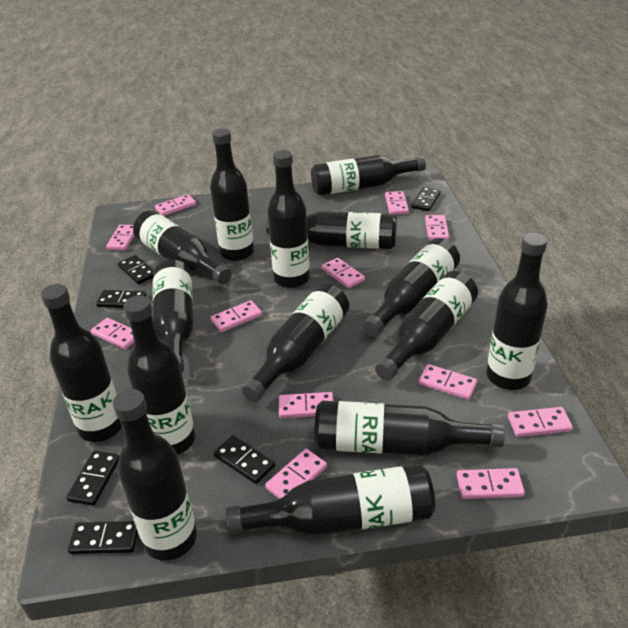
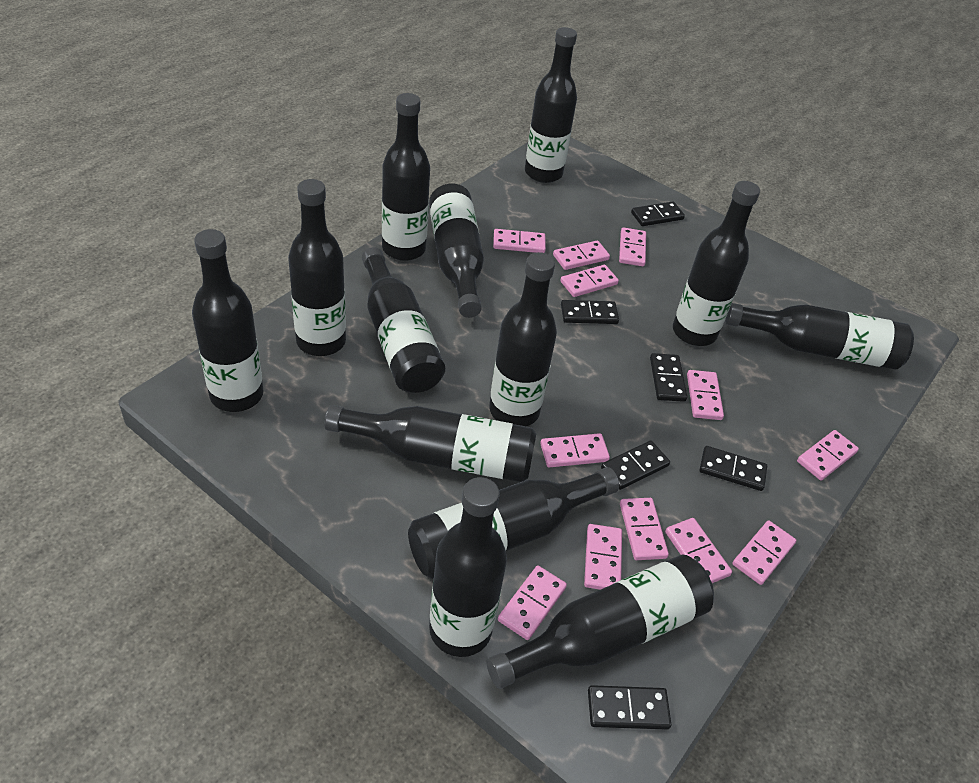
black bottle: 15 -> 13

